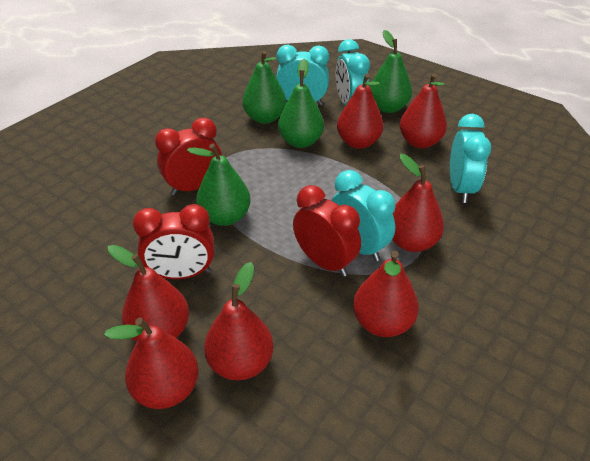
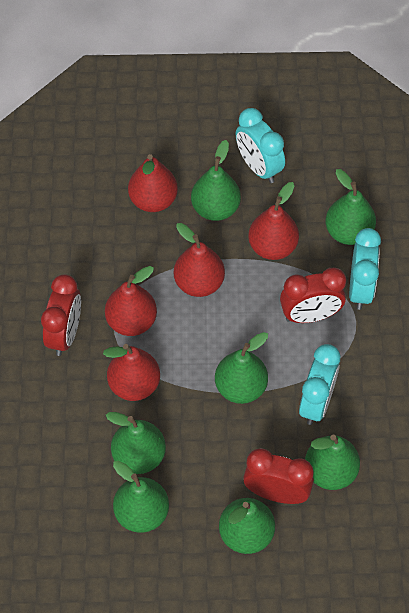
green pear: 4 -> 7
red pear: 7 -> 5
turquoise clock: 4 -> 3

